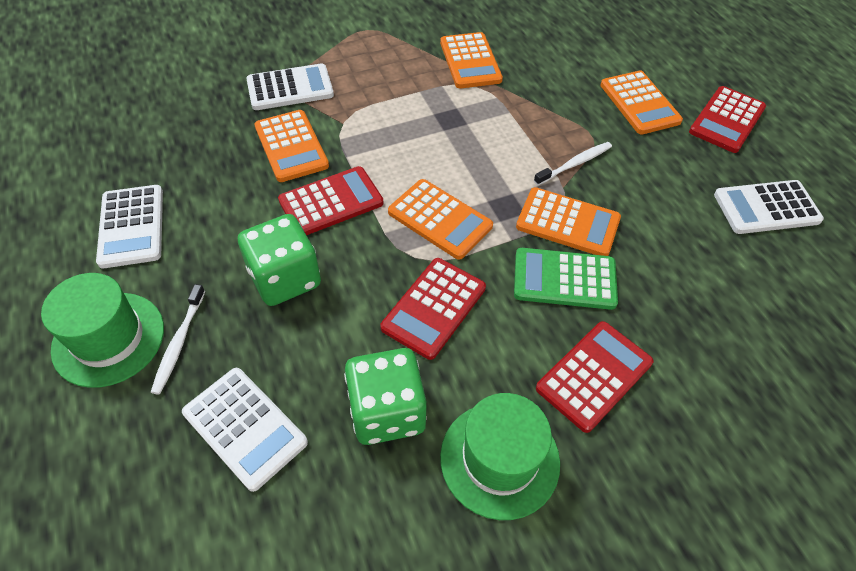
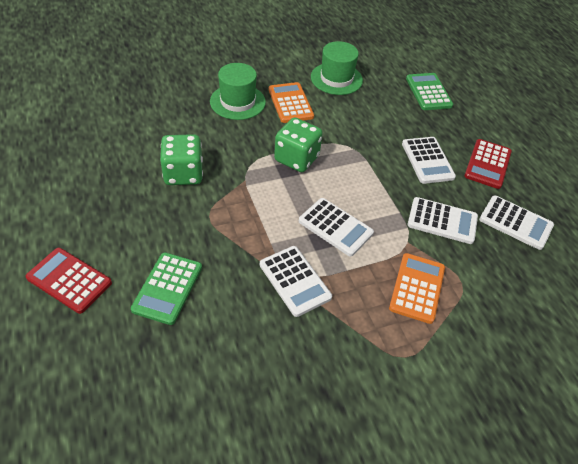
green calculator: 1 -> 2
orange calculator: 5 -> 2
red calculator: 4 -> 2
white calculator: 4 -> 5
white toothbrush: 2 -> 0

